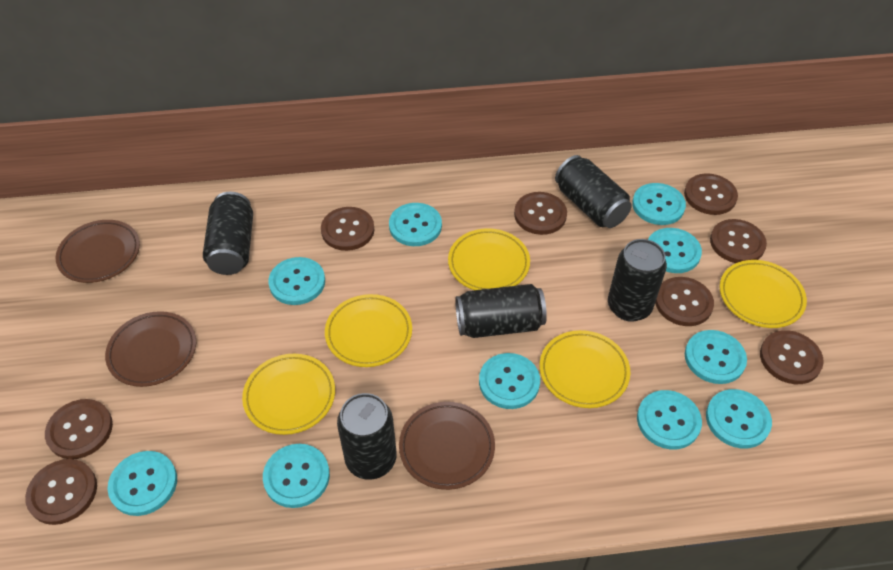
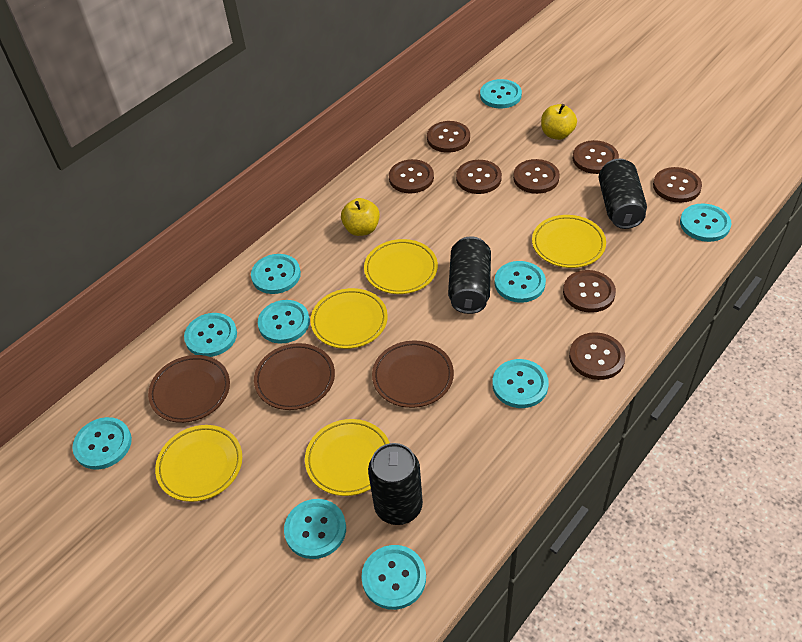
black can: 5 -> 3
yellow apple: 0 -> 2

